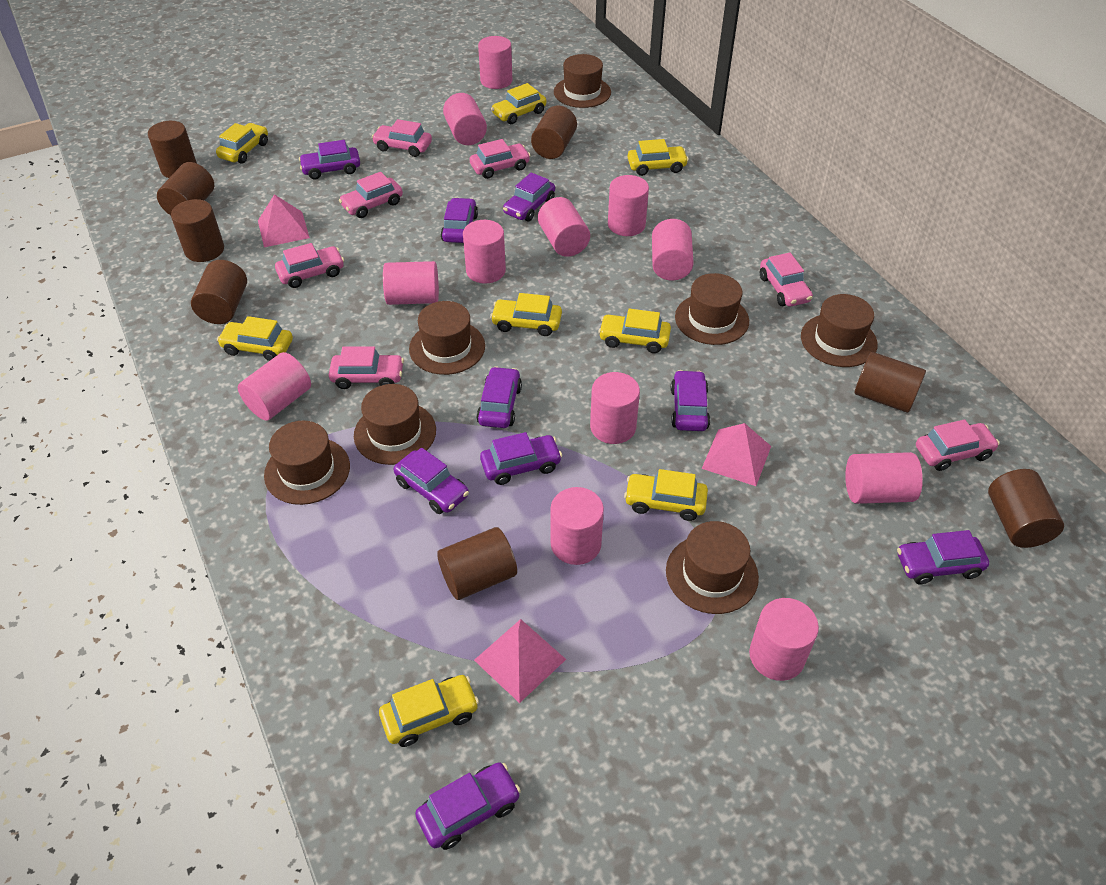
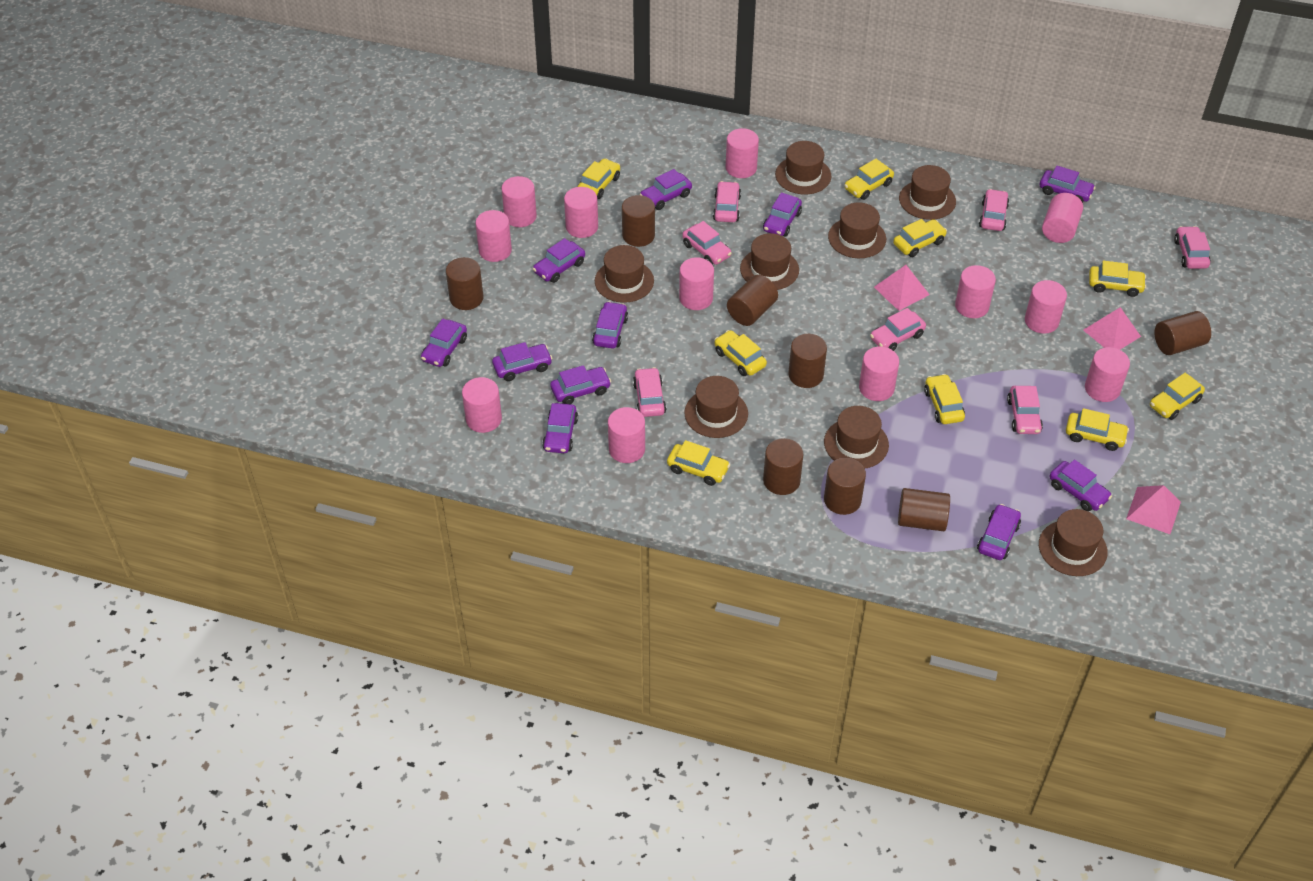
brown hat: 7 -> 8
purple car: 9 -> 11
yellow car: 8 -> 9

